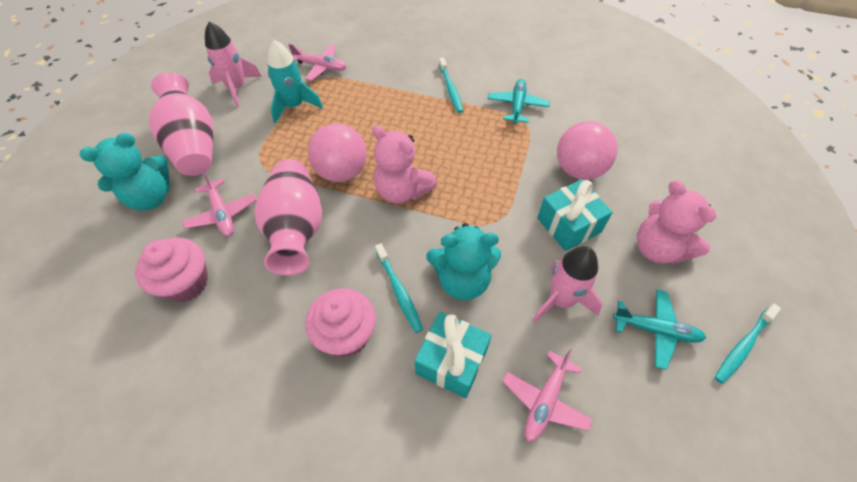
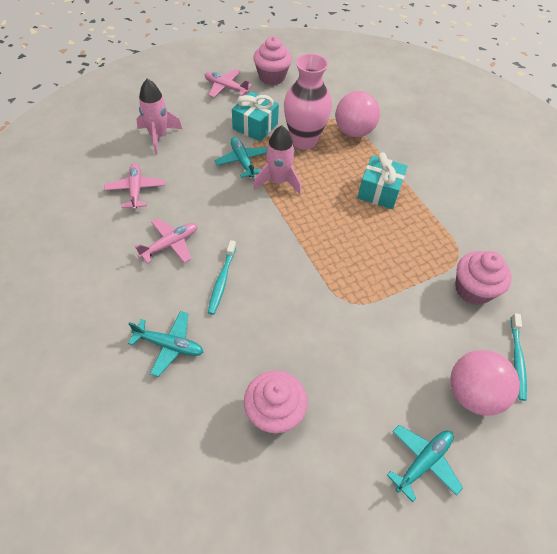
pink cupcake: 2 -> 3
pink teddy bear: 2 -> 0
pink vase: 2 -> 1
turquoise plane: 2 -> 3
turquoise rocket: 1 -> 0
turquoise teddy bear: 2 -> 0
turquoise toothbrush: 3 -> 2

